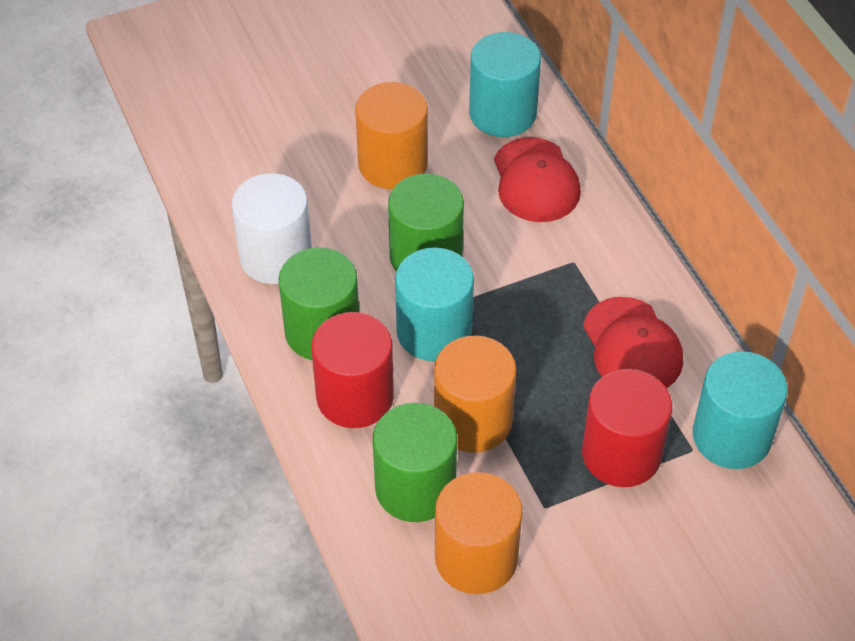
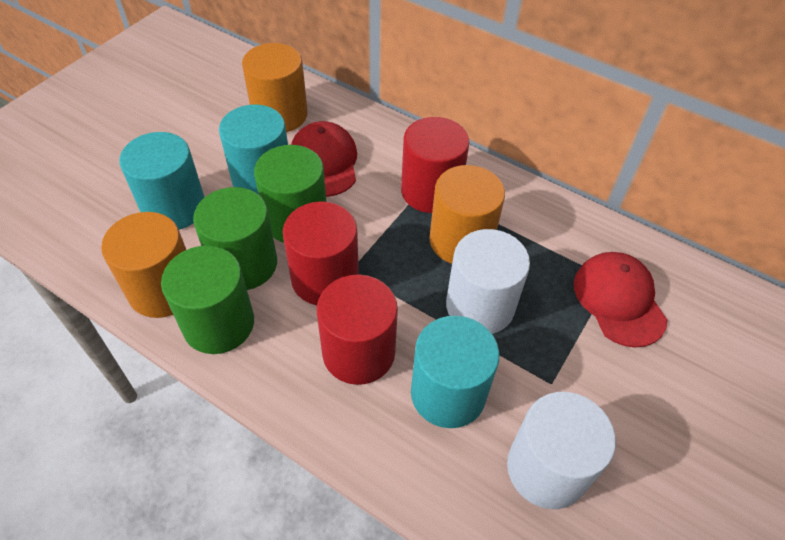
red cylinder: 2 -> 3
white cylinder: 1 -> 2

